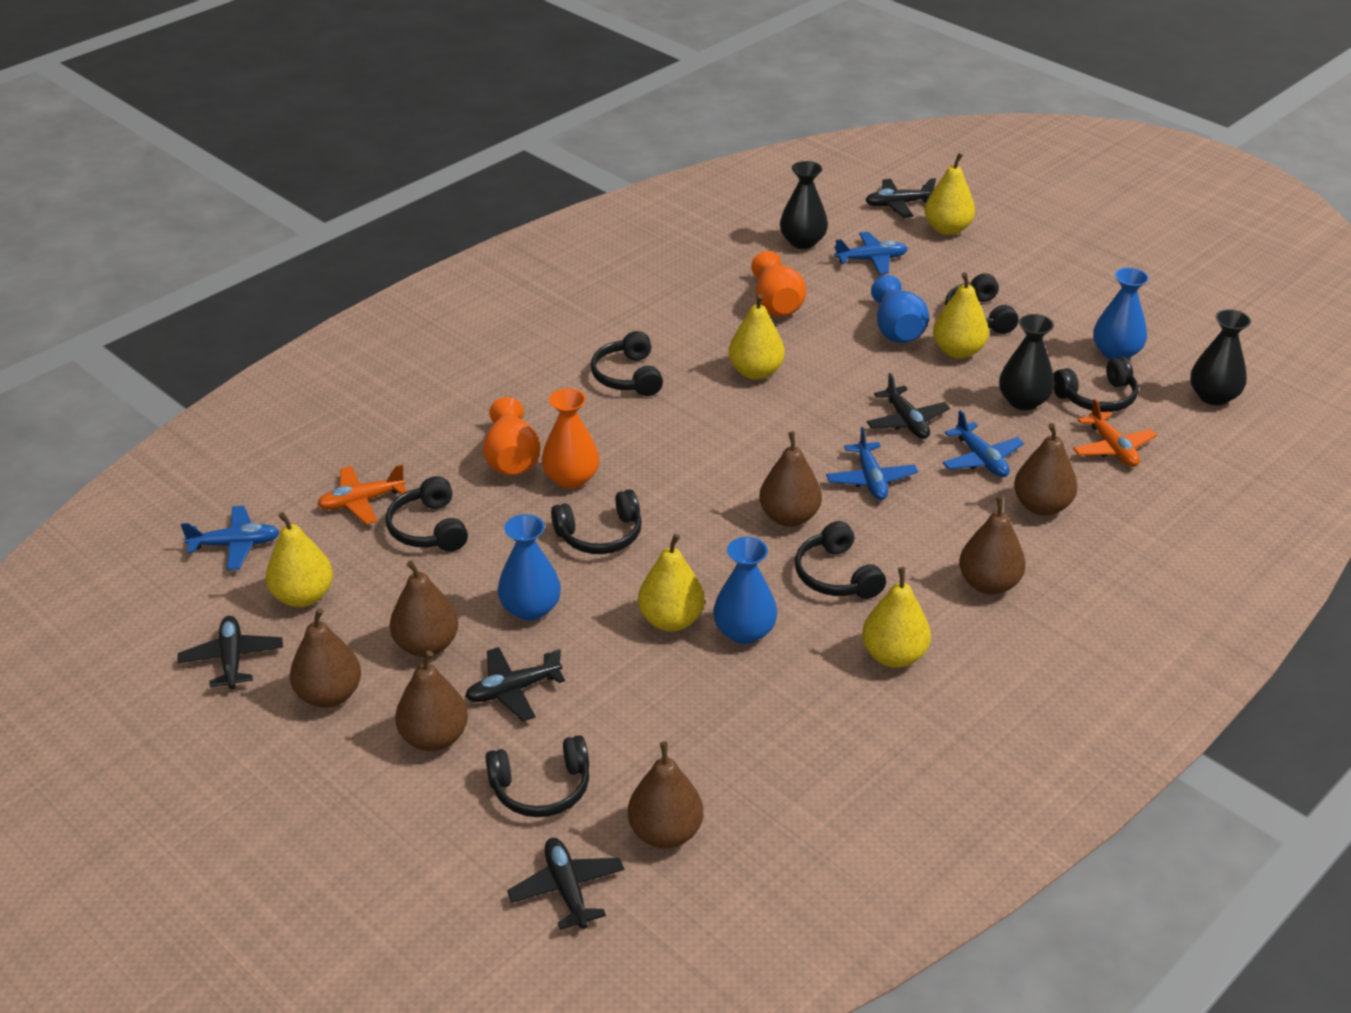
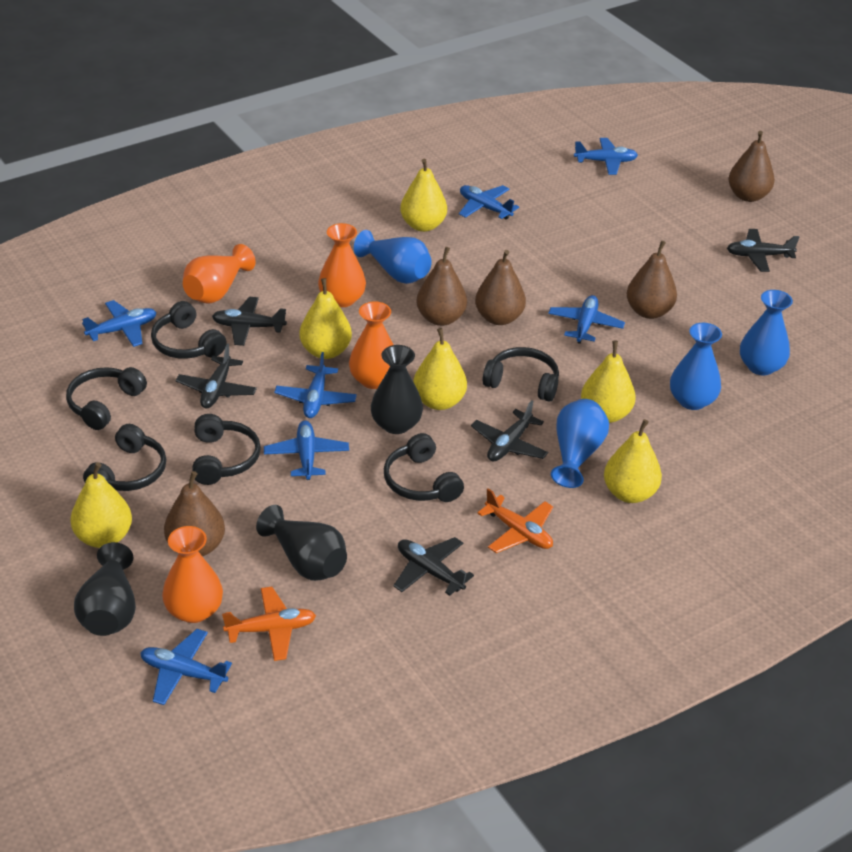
black headphones: 7 -> 6
blue plane: 4 -> 7
brown pear: 7 -> 5
orange vase: 3 -> 4

